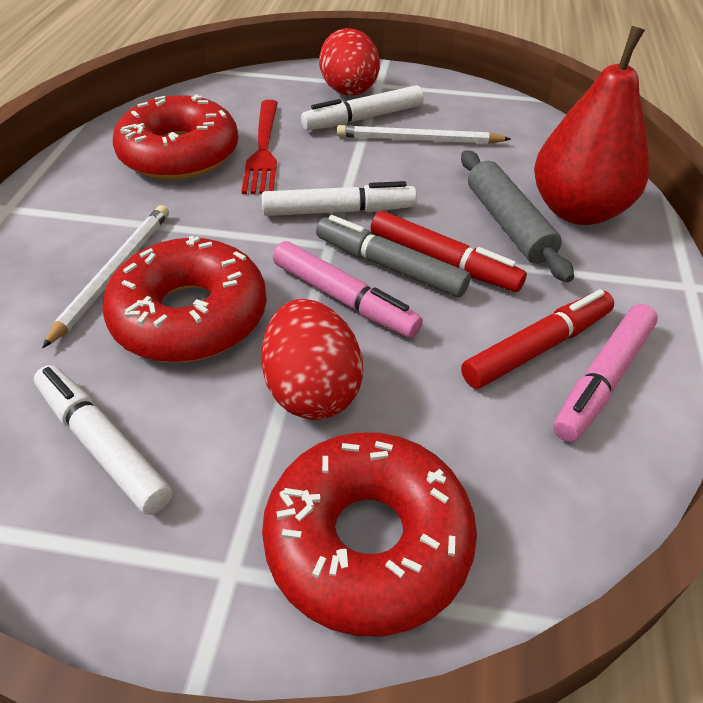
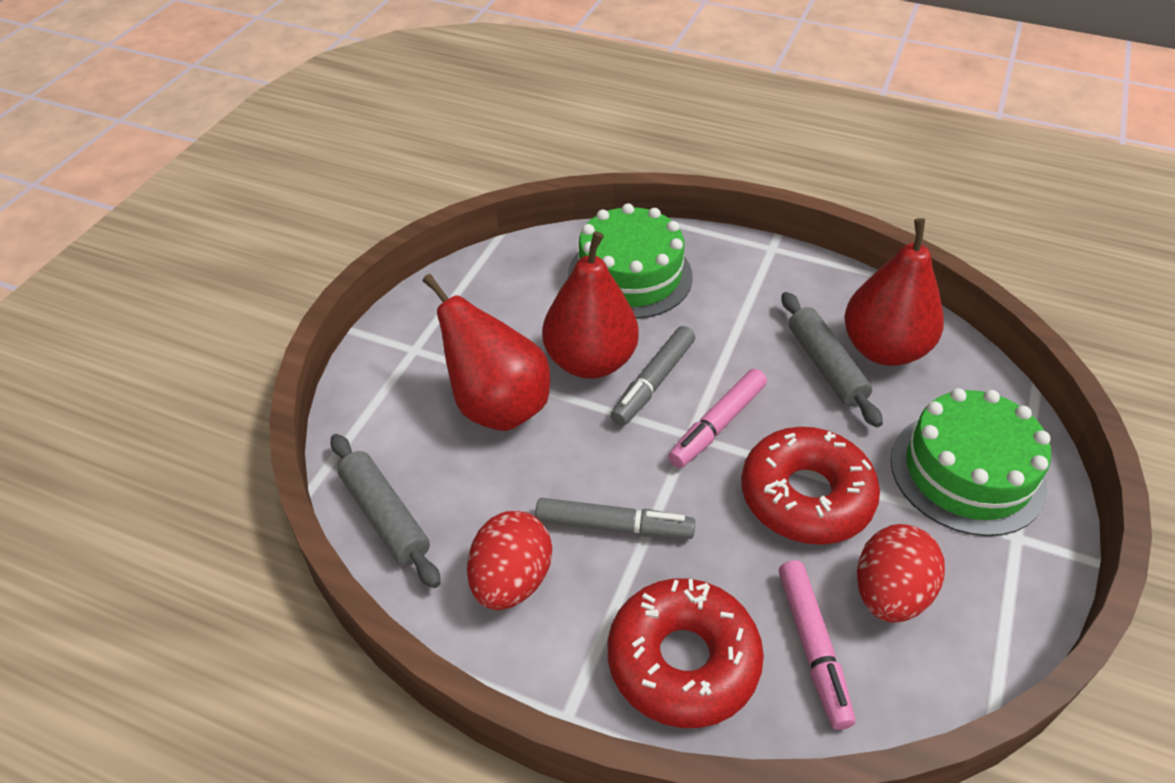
green cake: 0 -> 2
grey marker: 1 -> 2
grey rolling pin: 1 -> 2
red donut: 3 -> 2
red fork: 1 -> 0
red marker: 2 -> 0
red pear: 1 -> 3
white marker: 3 -> 0
white pencil: 2 -> 0

